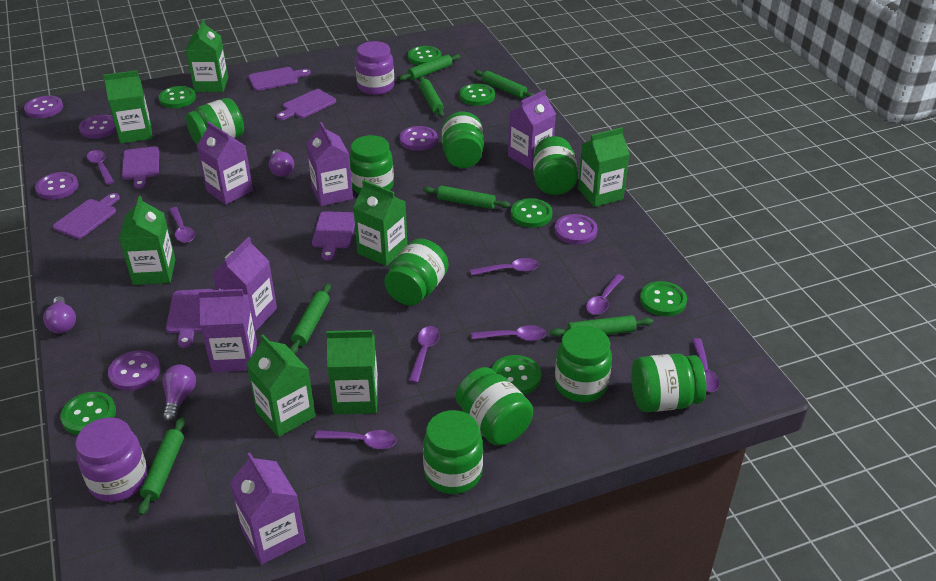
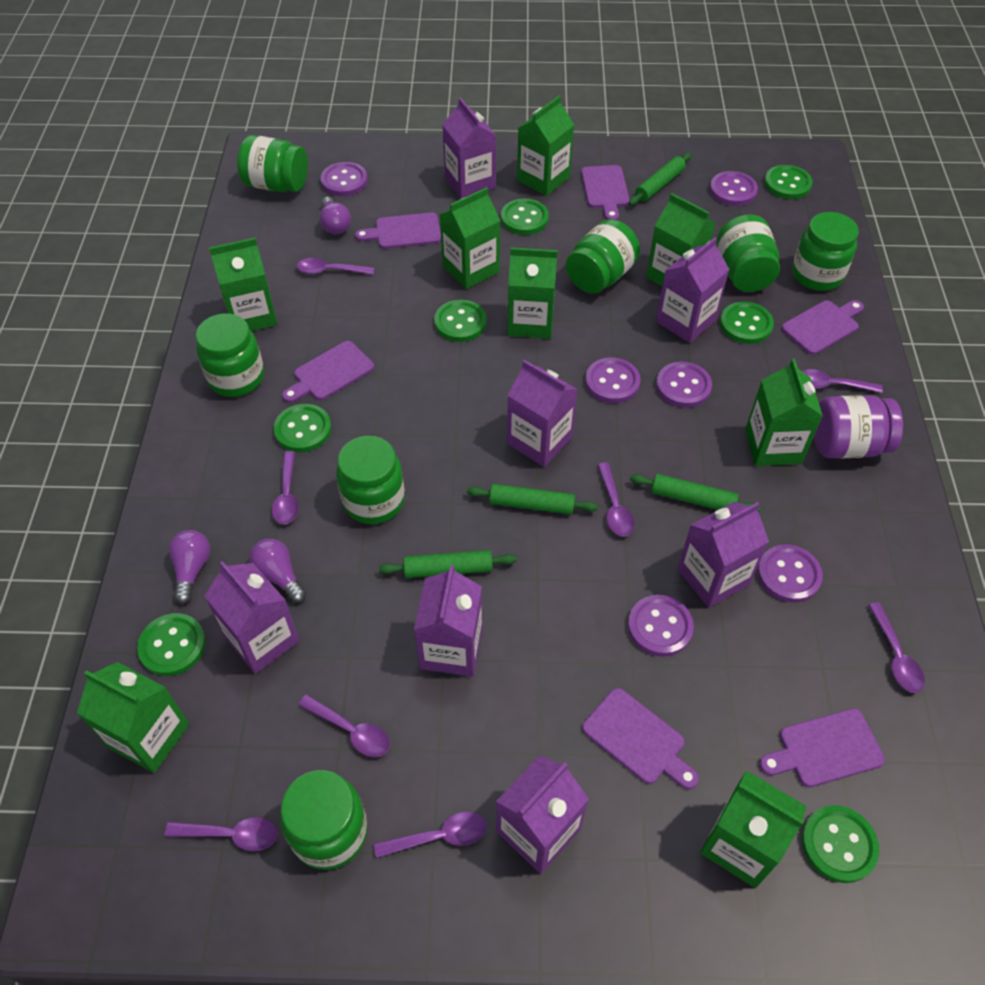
green carton: 7 -> 8
green jar: 9 -> 7
green rolling pin: 7 -> 4
purple carton: 6 -> 7
purple jar: 2 -> 1

